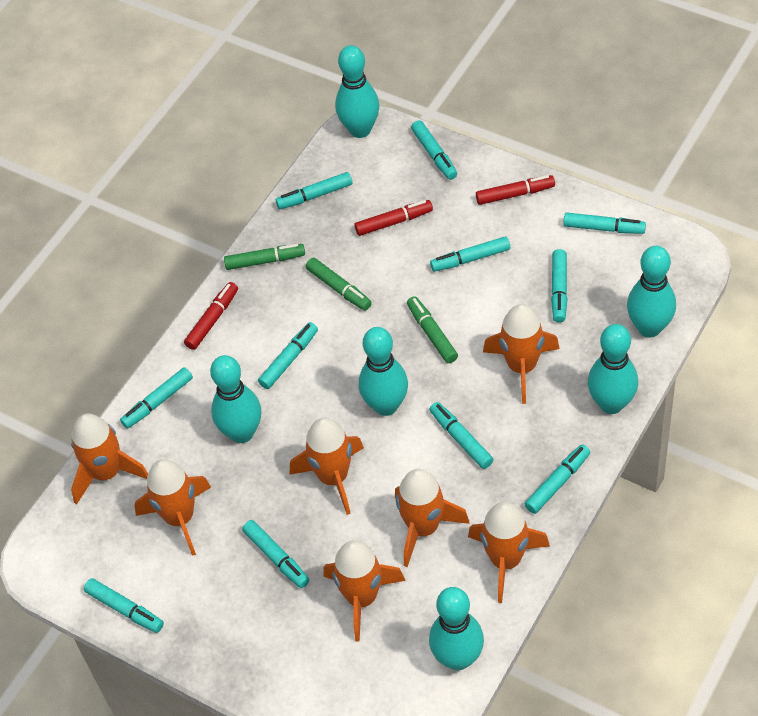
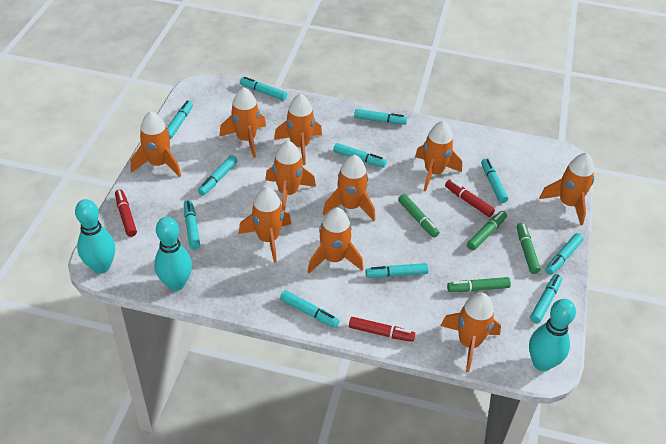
green marker: 3 -> 4
orange rocket: 7 -> 10
turquoise bowling pin: 6 -> 3

